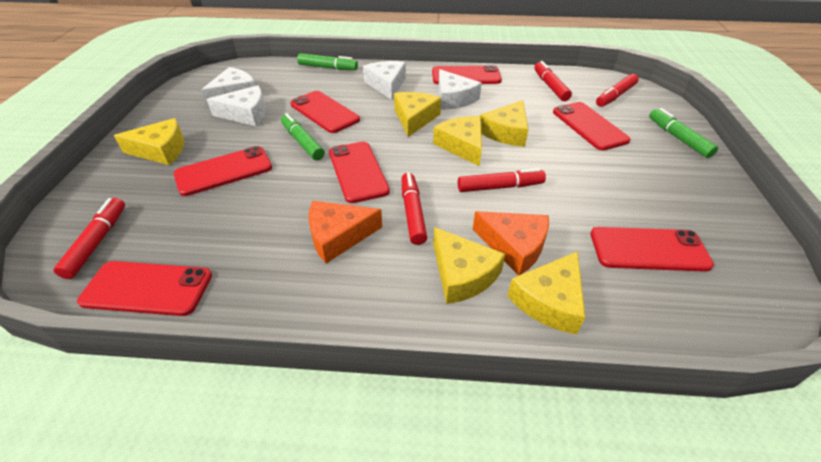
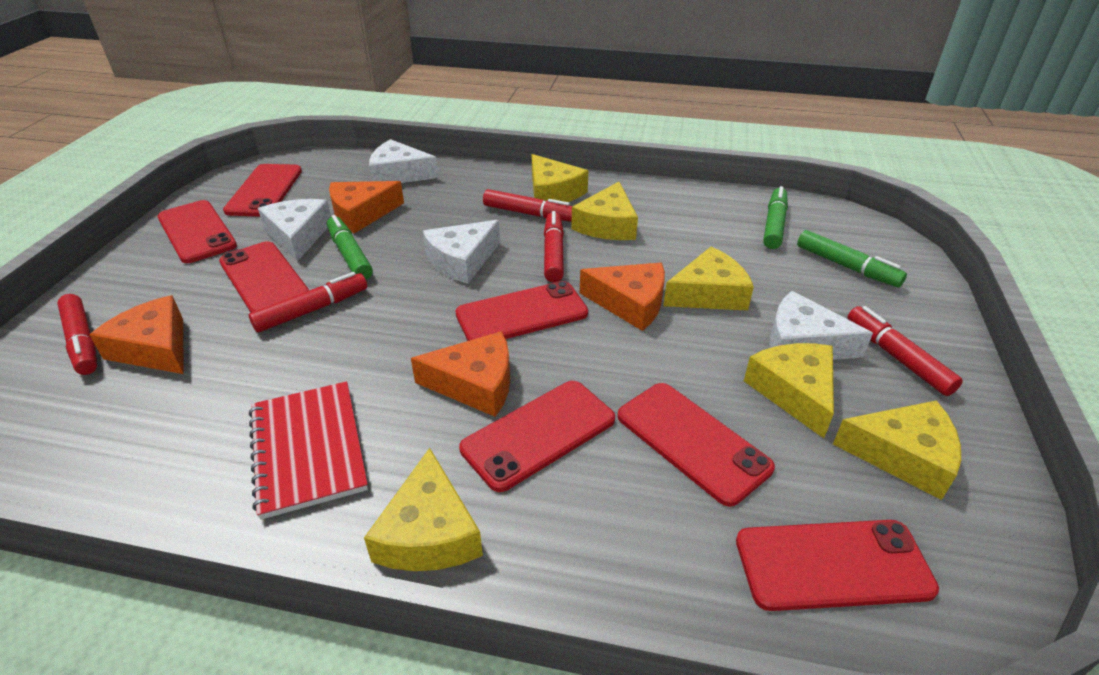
orange cheese: 2 -> 4
red notebook: 0 -> 1

